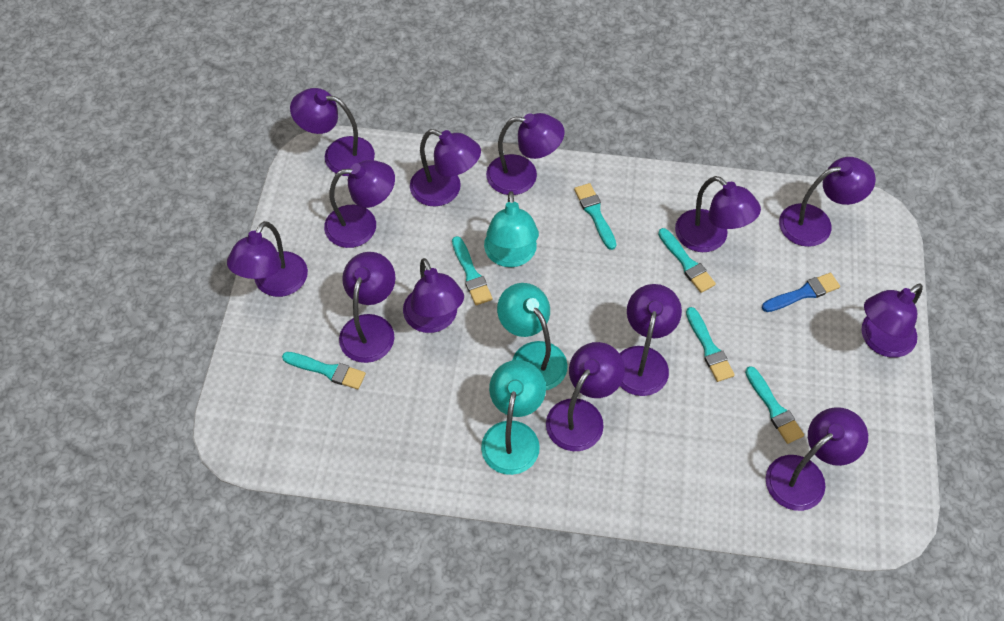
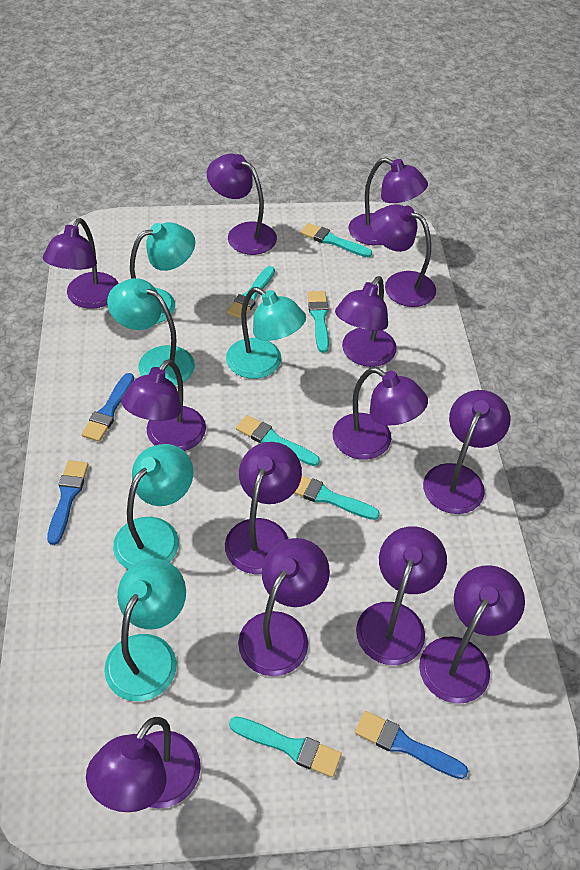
blue brush: 1 -> 3
turquoise lamp: 3 -> 5

